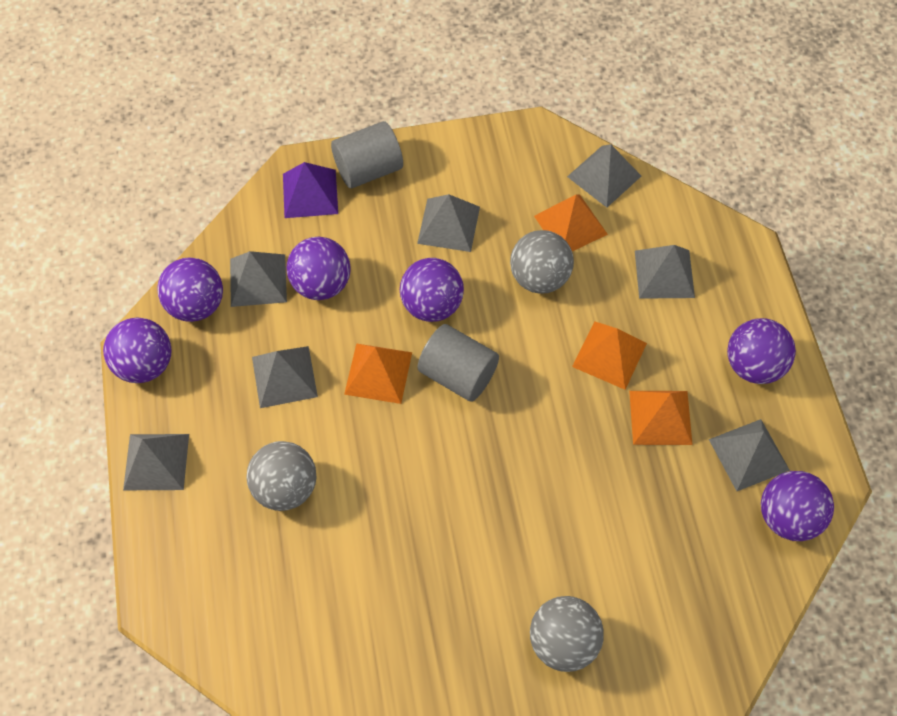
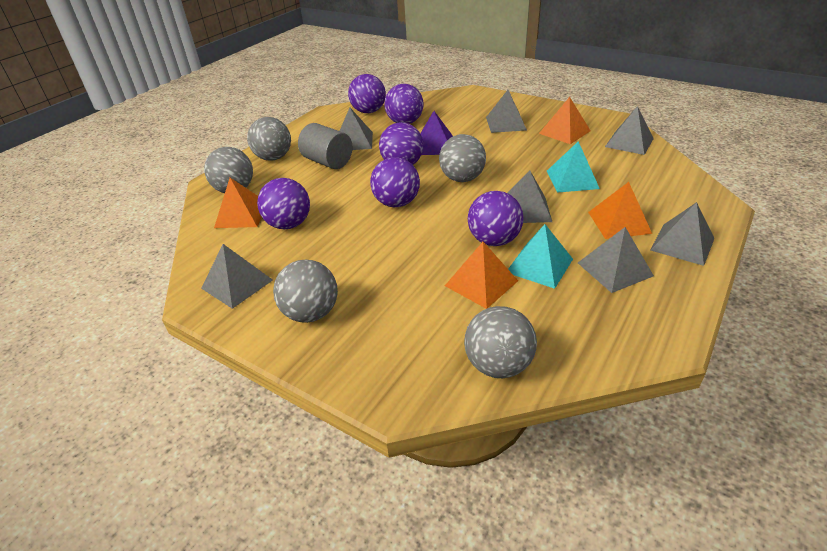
grey ball: 3 -> 5
grey cylinder: 2 -> 1
turquoise pyramid: 0 -> 2

